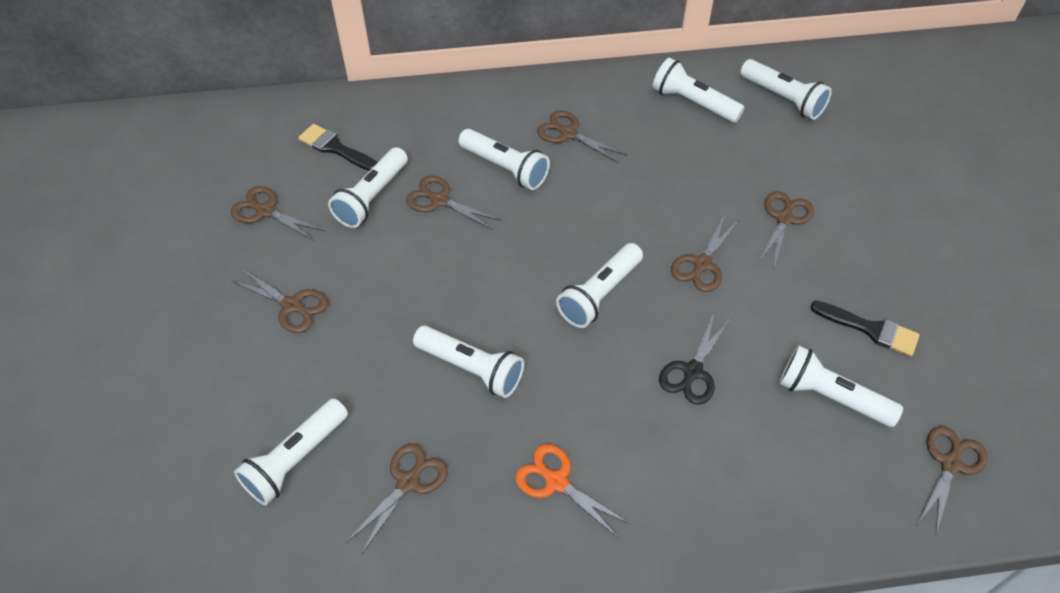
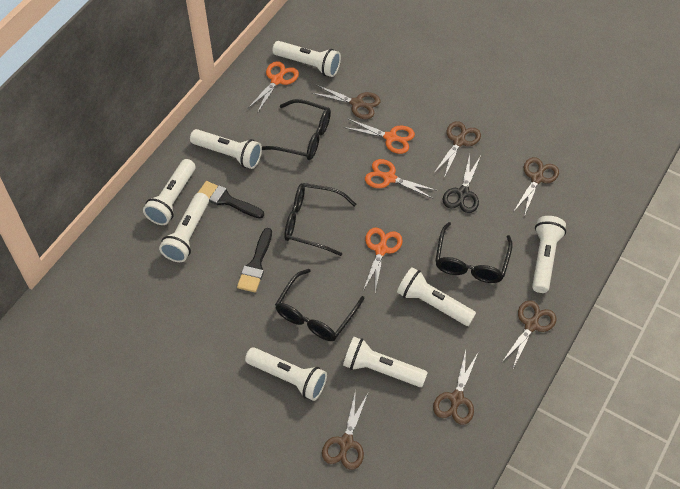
black glasses: 0 -> 4
brown scissors: 8 -> 6
orange scissors: 1 -> 4

